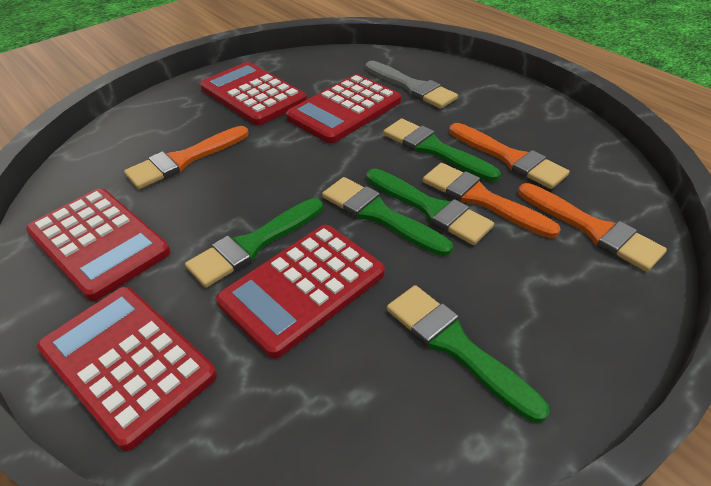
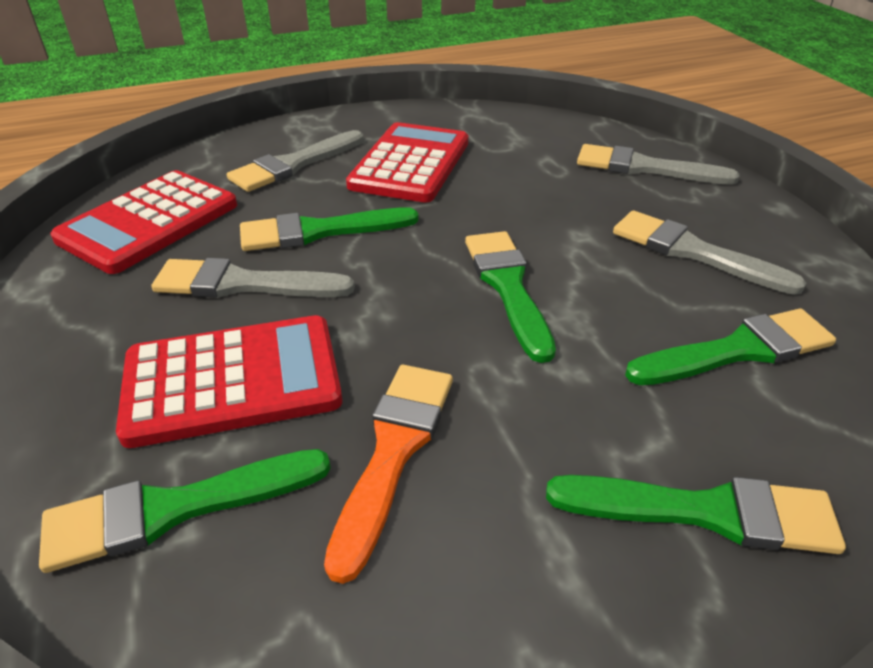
grey brush: 1 -> 4
orange brush: 4 -> 1
red calculator: 5 -> 3

